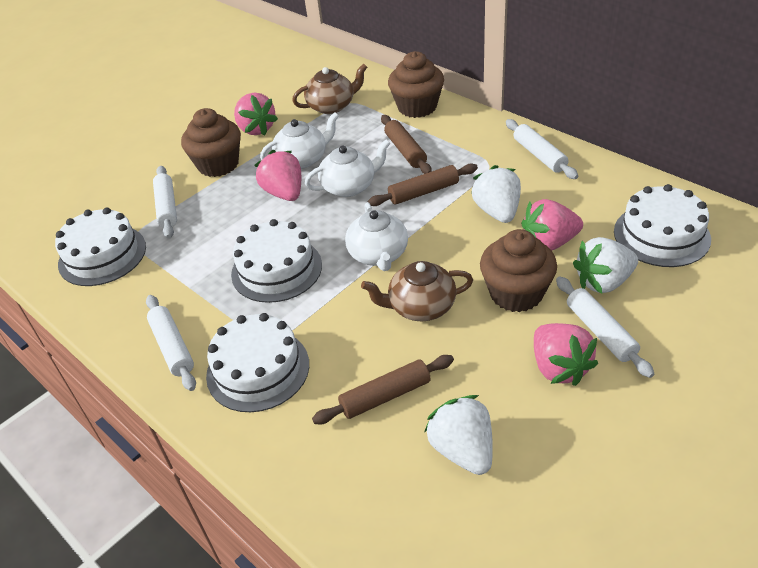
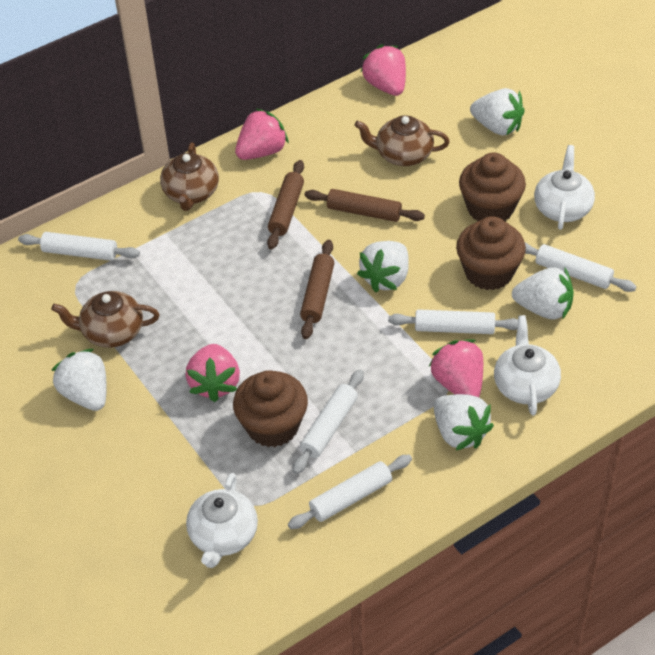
brown teapot: 2 -> 3
white cake: 4 -> 0
white rolling pin: 4 -> 5
white strawberry: 3 -> 5

